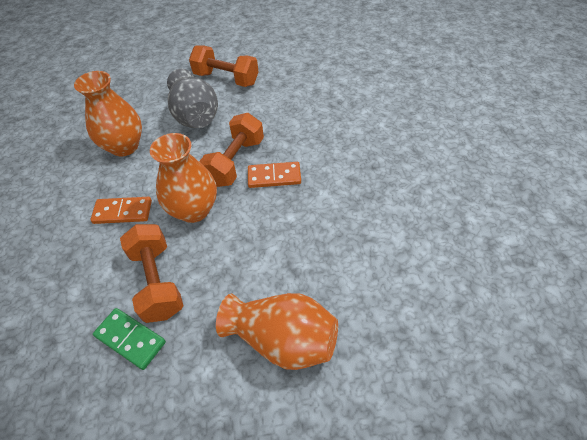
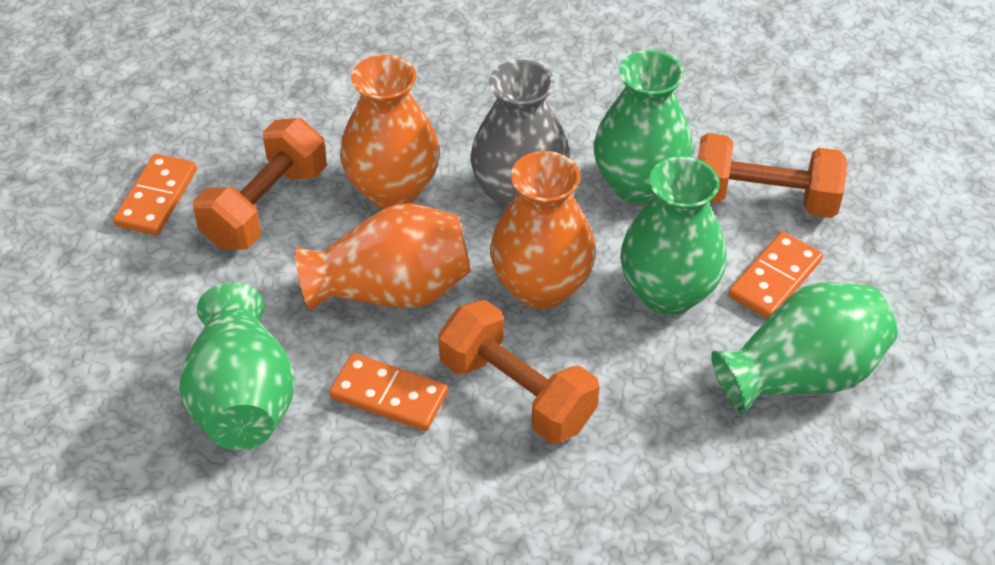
green domino: 1 -> 0
green vase: 0 -> 4
orange domino: 2 -> 3

